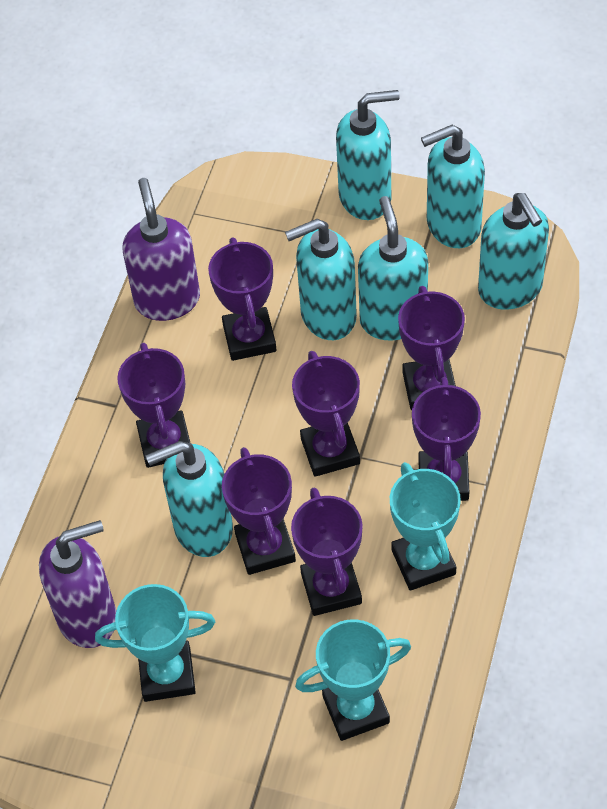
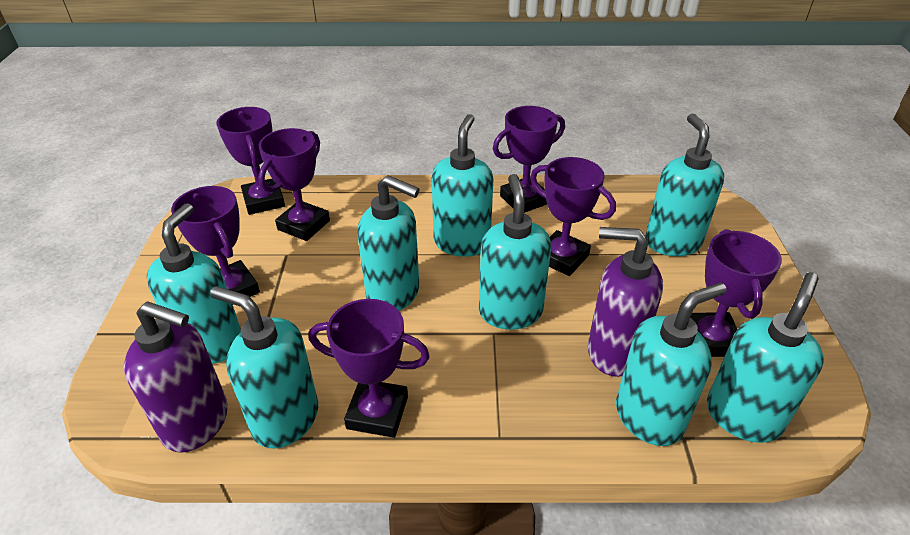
turquoise soap dispenser: 6 -> 8
turquoise trophy: 3 -> 0

